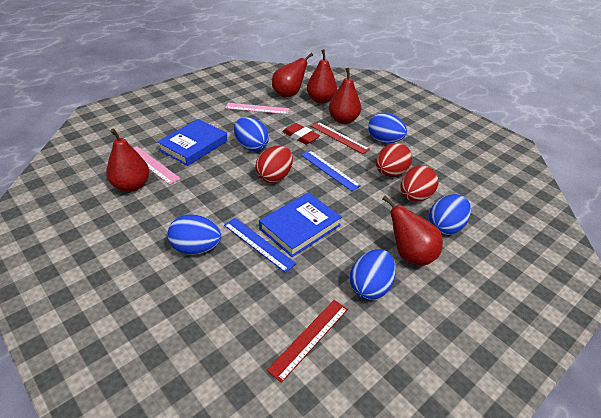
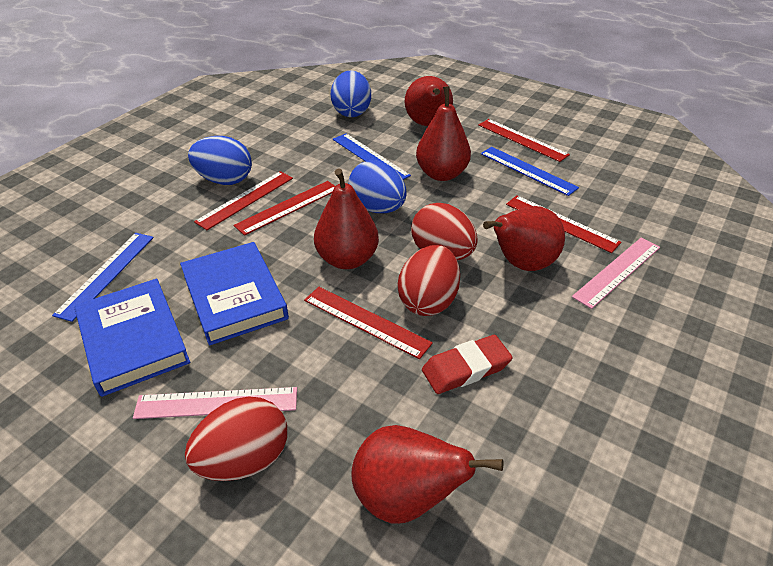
blue egg: 5 -> 3
blue ruler: 2 -> 3
red ruler: 2 -> 5

